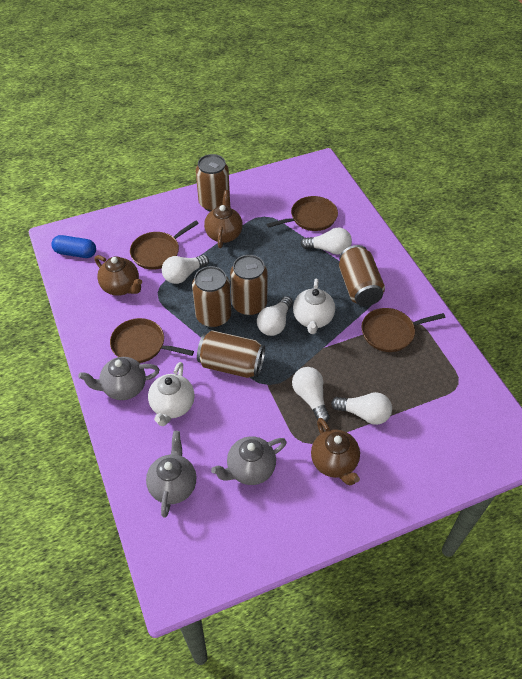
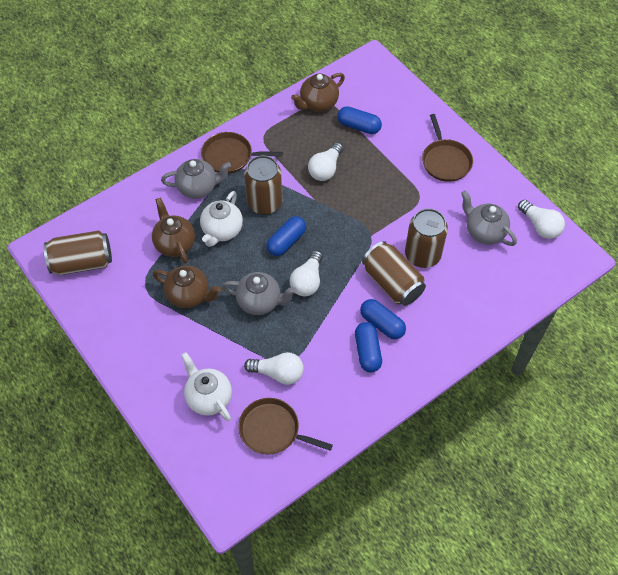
blue capsule: 1 -> 4
brown can: 5 -> 4
brown pan: 4 -> 3
white light bulb: 5 -> 4

